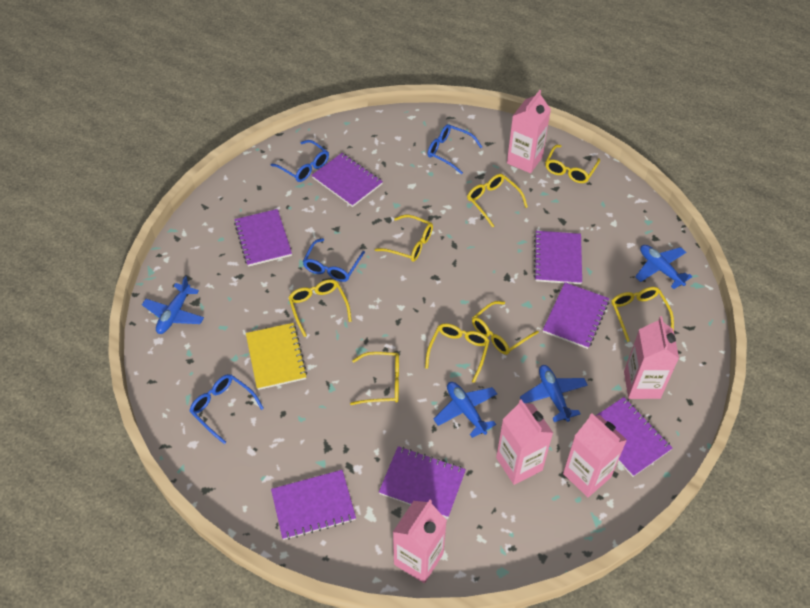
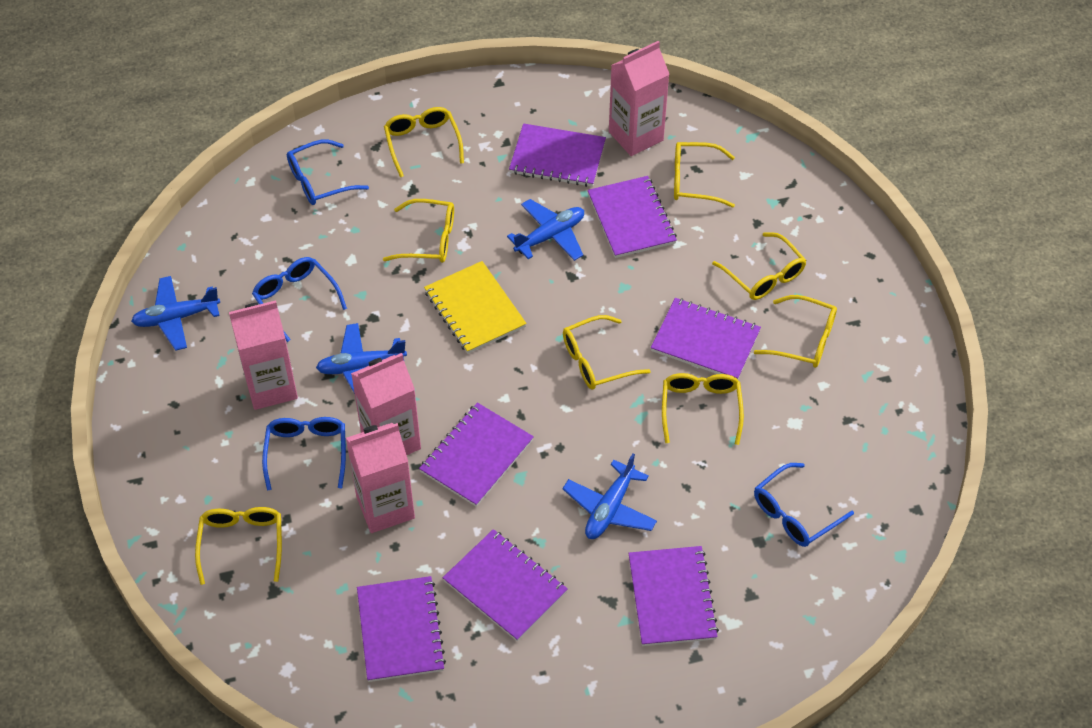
pink carton: 5 -> 4

